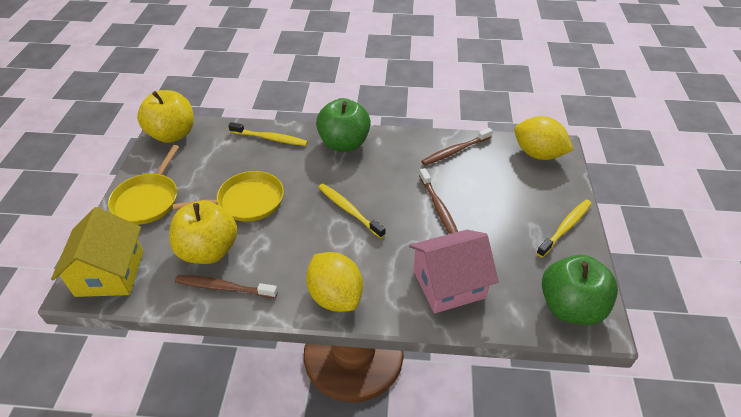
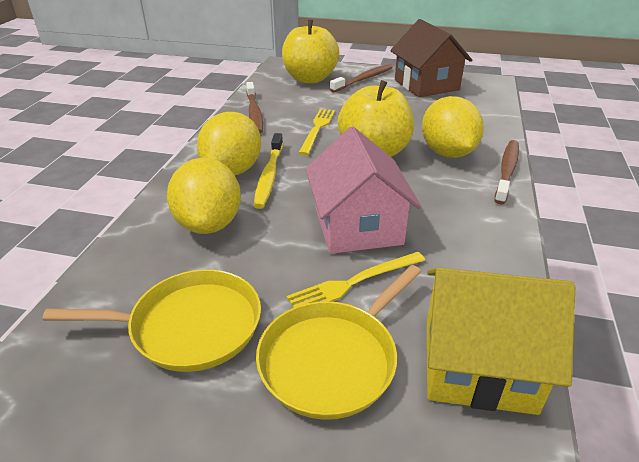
brown house: 0 -> 1
green apple: 2 -> 0
yellow fork: 0 -> 2
yellow lemon: 2 -> 3
yellow toothbrush: 3 -> 1

